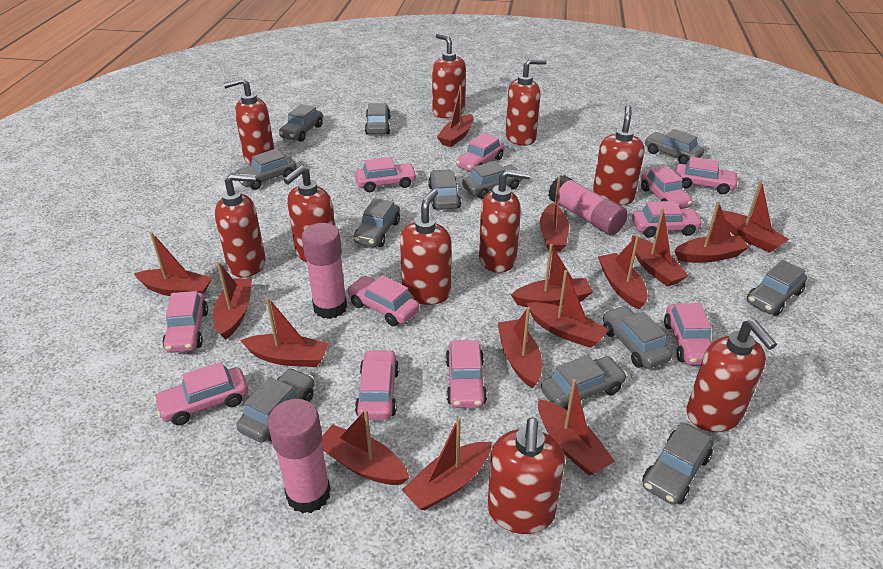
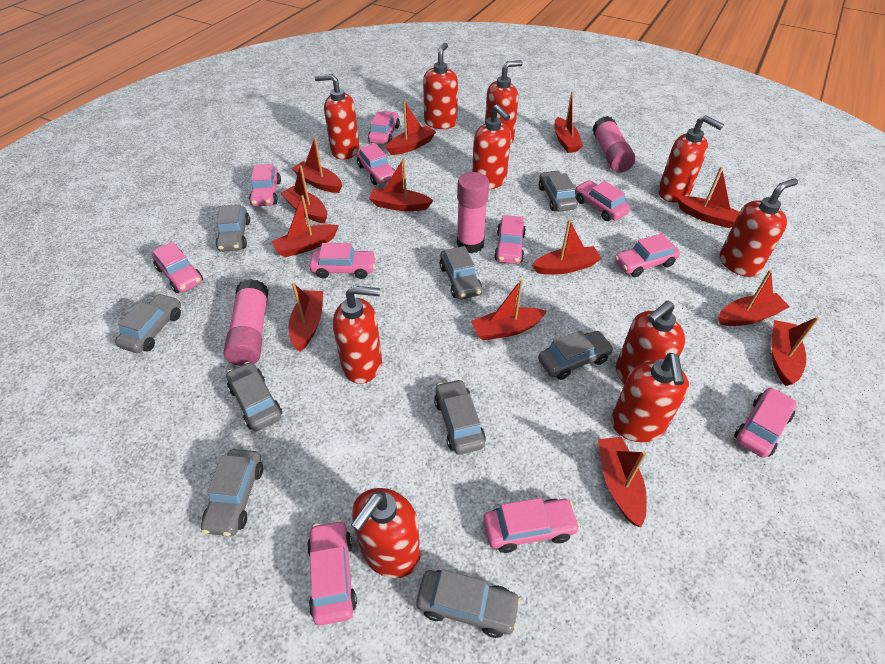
grey car: 12 -> 9
red boat: 15 -> 13

